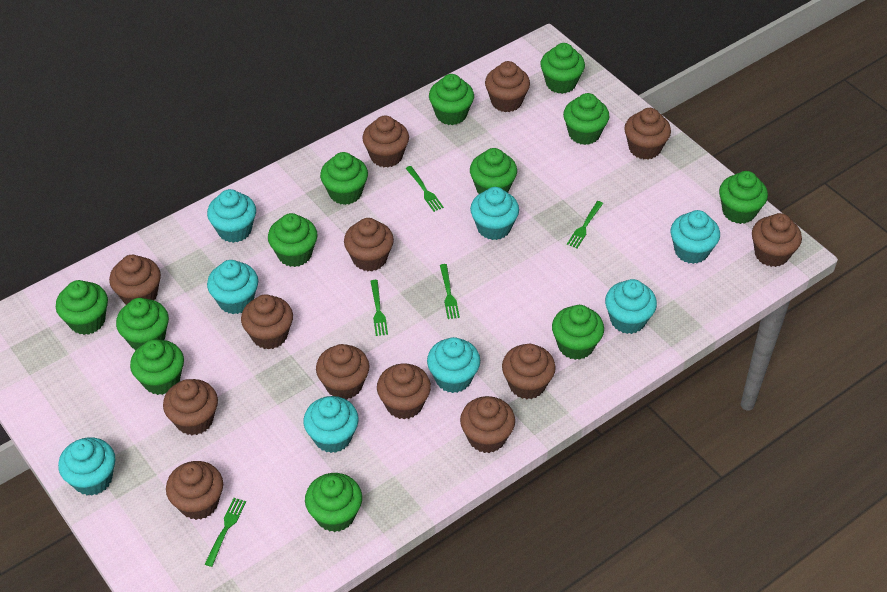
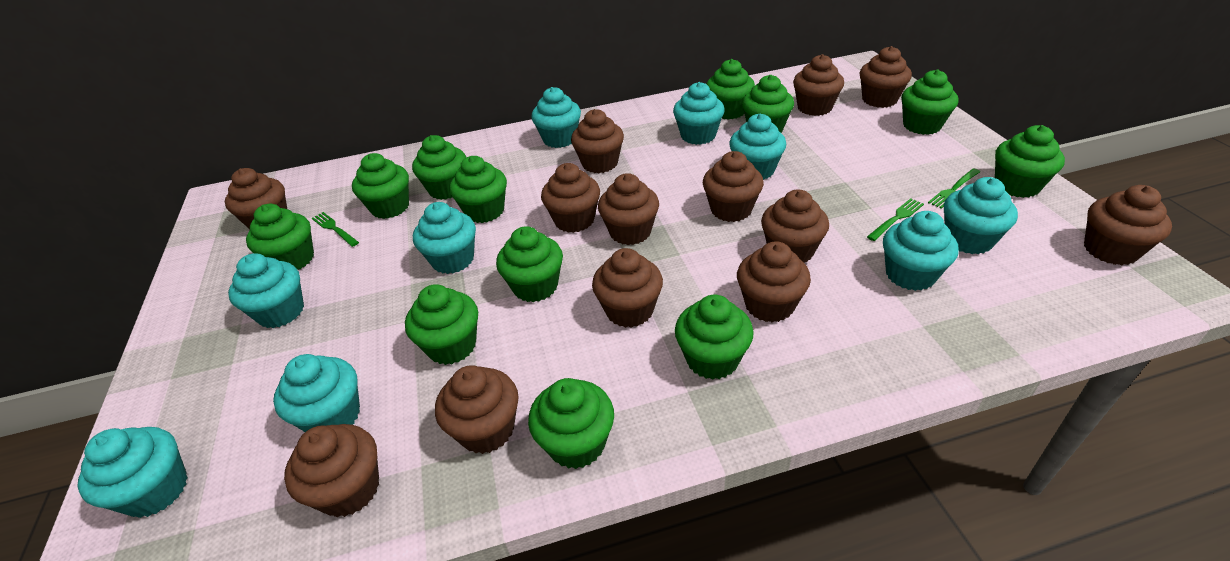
green fork: 5 -> 3
turquoise cupcake: 8 -> 9

